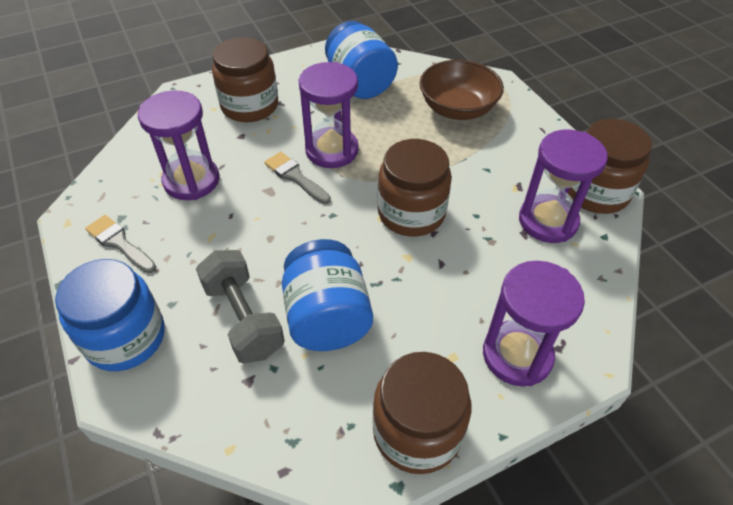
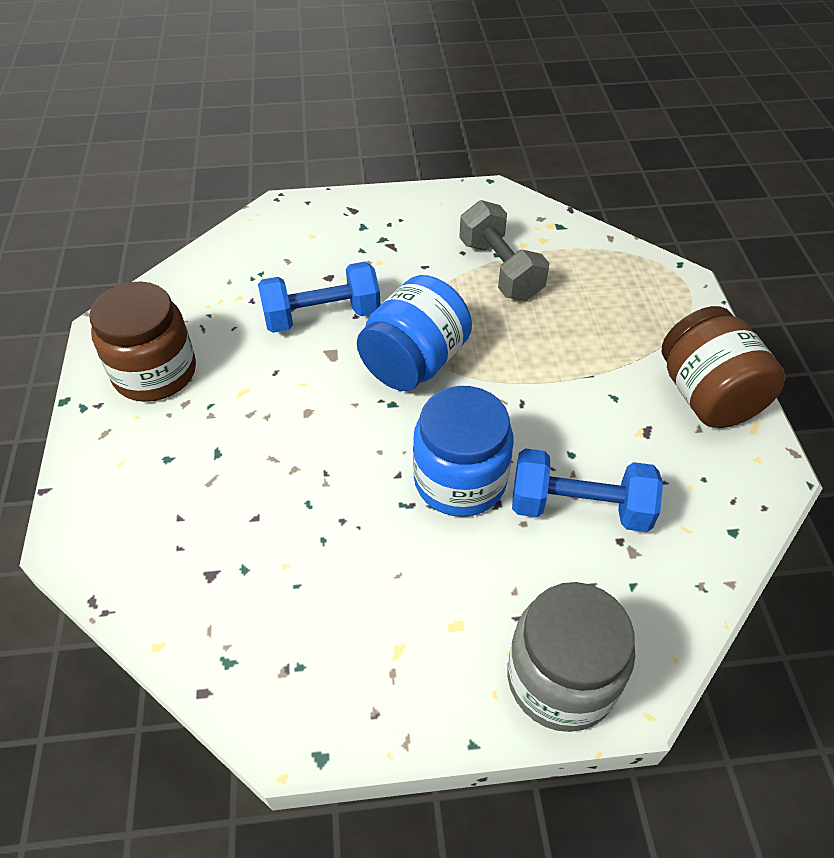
blue dumbbell: 0 -> 2
blue jar: 3 -> 2
brown bowl: 1 -> 0
brown jar: 4 -> 2
grey brush: 2 -> 0
grey jar: 0 -> 1
purple hourglass: 4 -> 0

